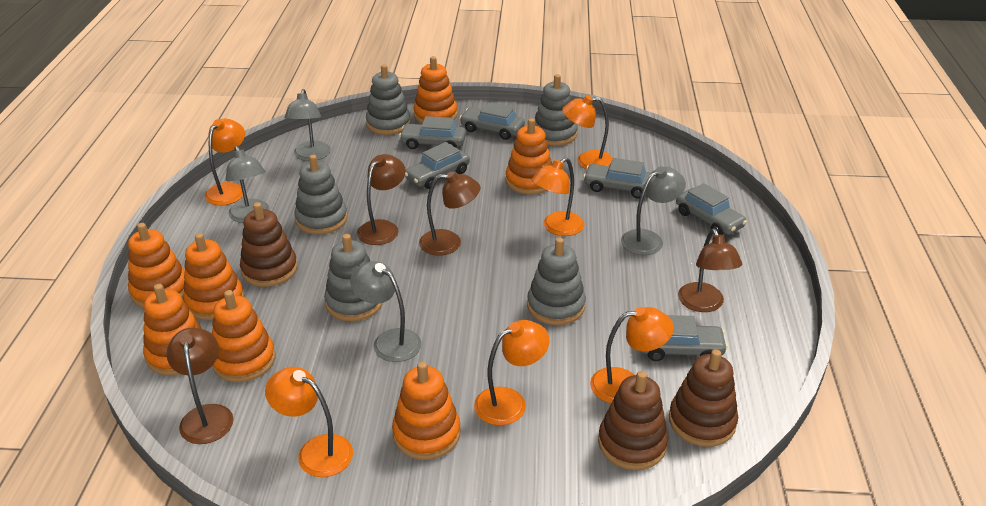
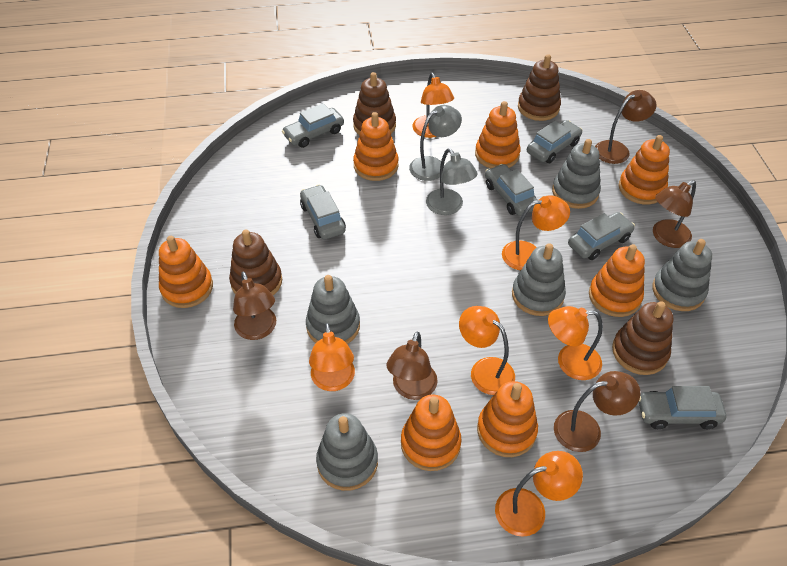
brown lamp: 4 -> 5
brown stacking toy: 3 -> 4
grey lamp: 4 -> 2

